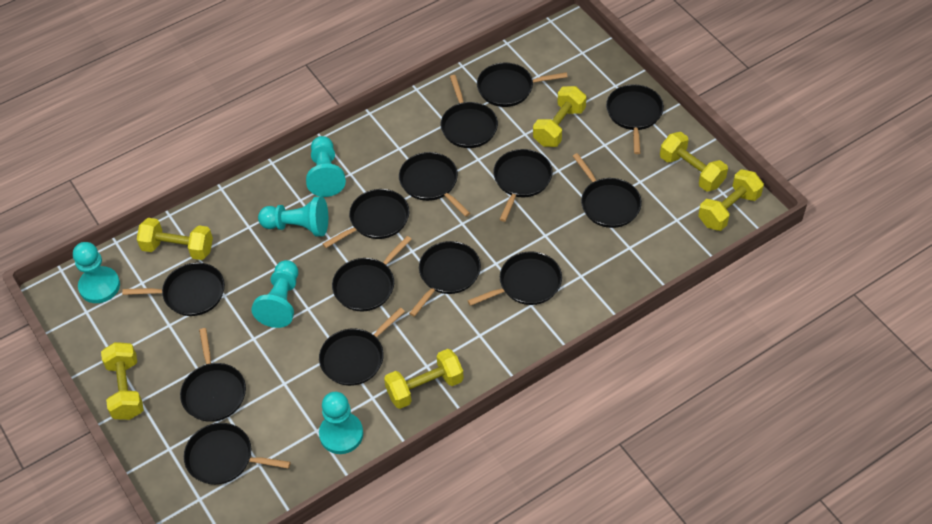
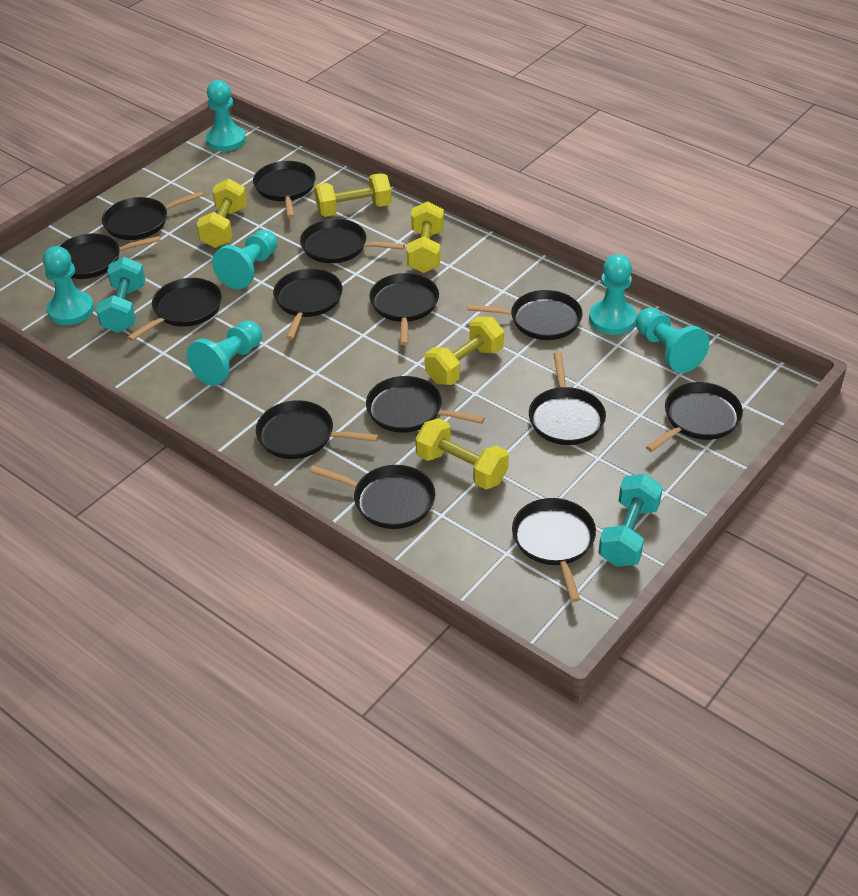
turquoise dumbbell: 0 -> 2
turquoise pawn: 5 -> 6
yellow dumbbell: 6 -> 5

